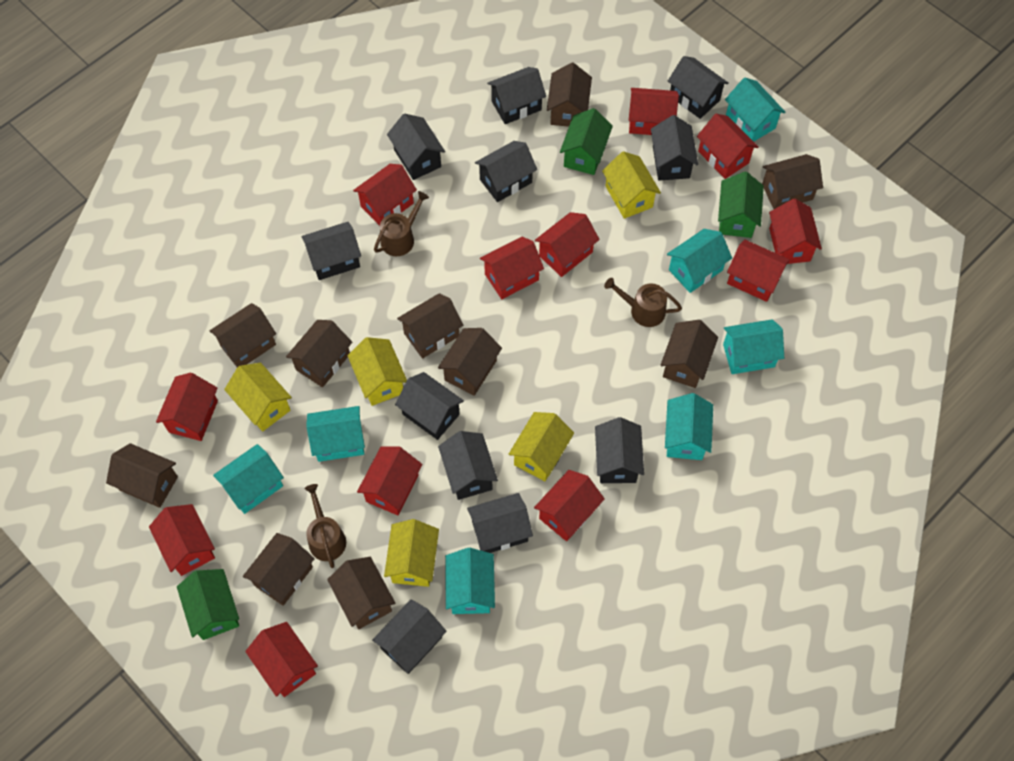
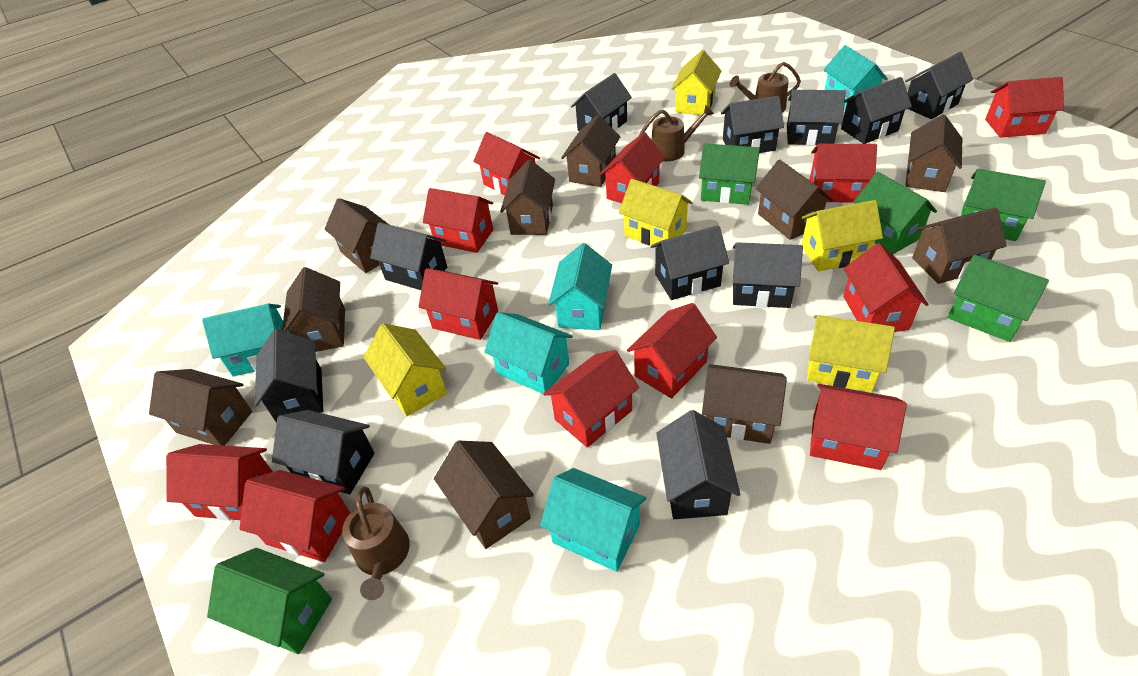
green house: 3 -> 5
turquoise house: 7 -> 5

